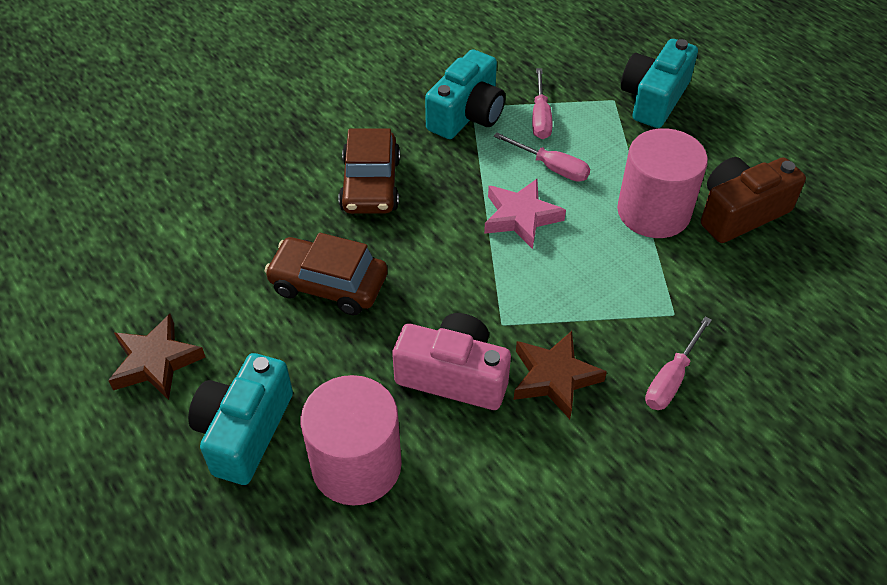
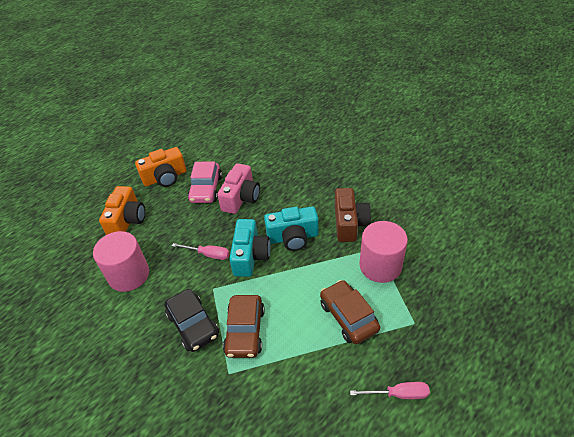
black car: 0 -> 1
brown star: 2 -> 0
orange camera: 0 -> 2
pink car: 0 -> 1
pink screwdriver: 3 -> 2
pink star: 1 -> 0
turquoise camera: 3 -> 2

